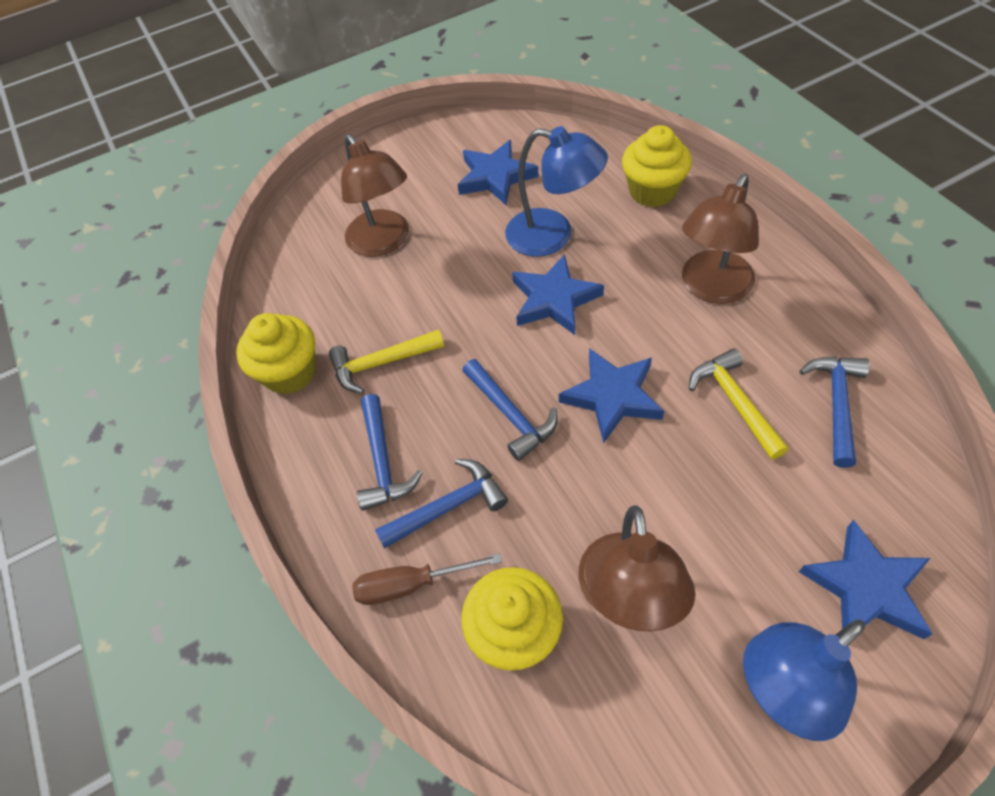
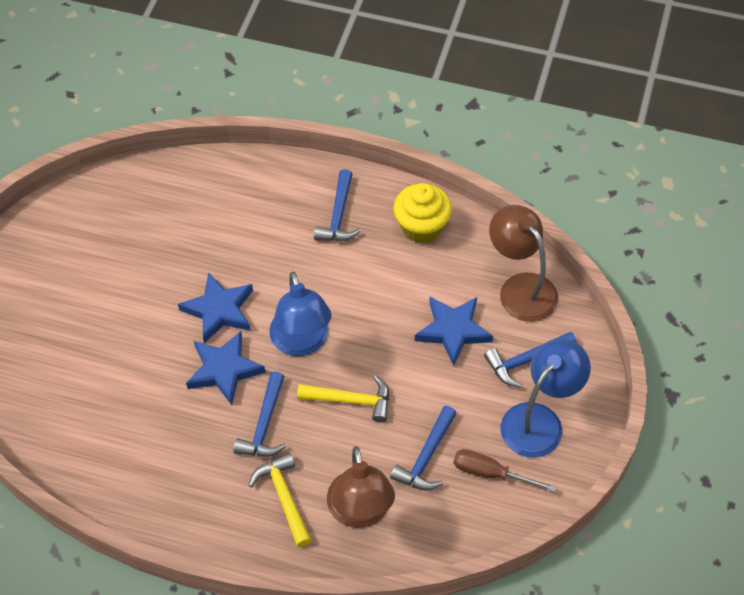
blue star: 4 -> 3
brown lamp: 3 -> 2
yellow cupcake: 3 -> 1

